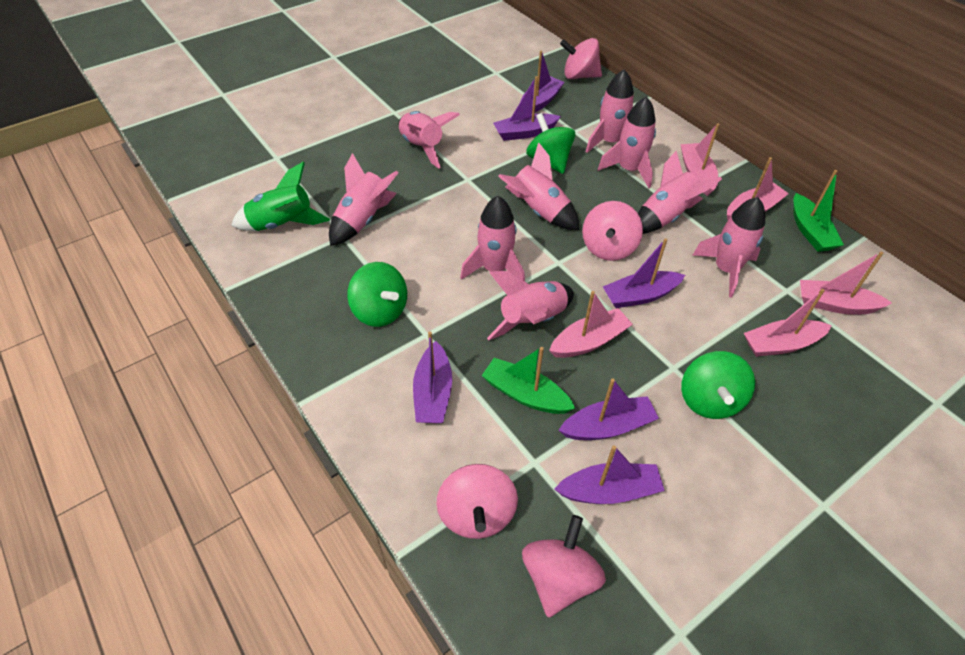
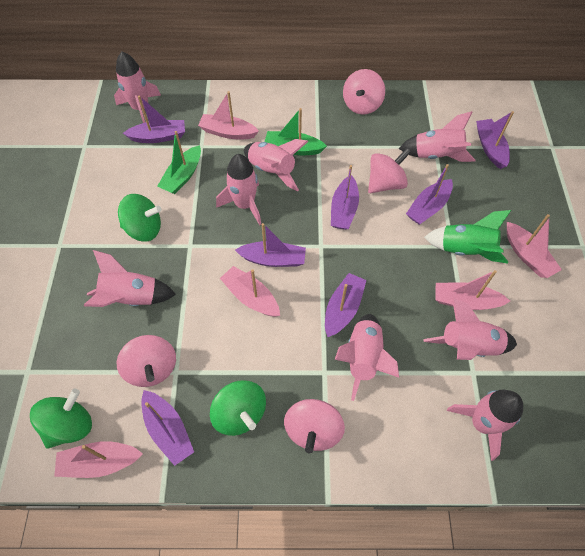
pink rocket: 9 -> 8
purple boat: 6 -> 7

